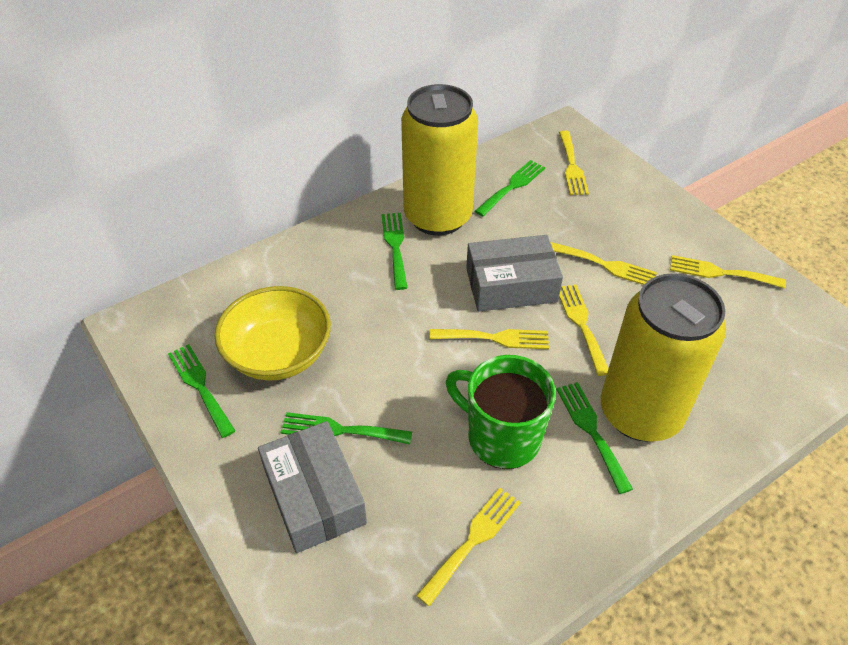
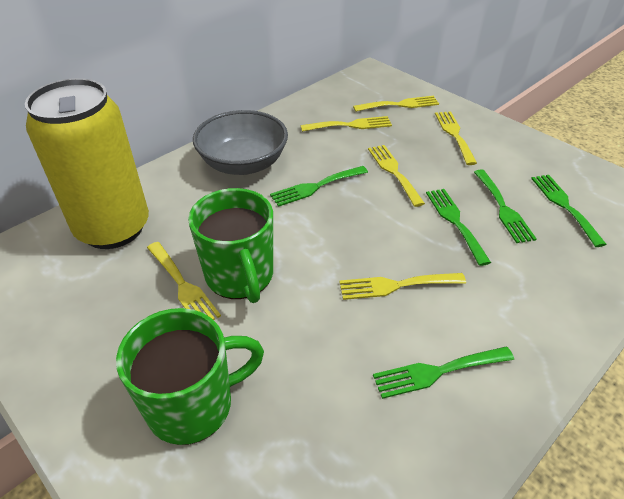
green mug: 1 -> 2
grey bowl: 0 -> 1
grey box: 2 -> 0
yellow bowl: 1 -> 0
yellow can: 2 -> 1

